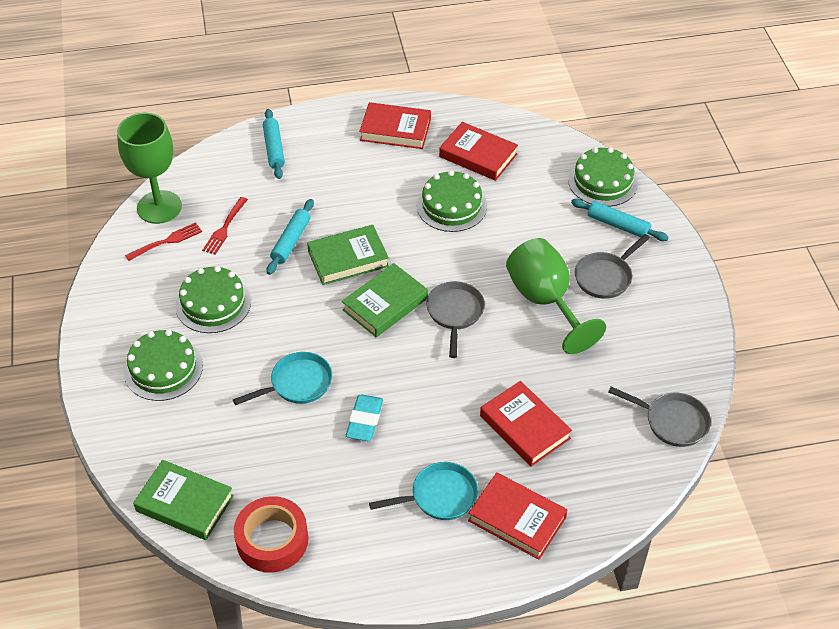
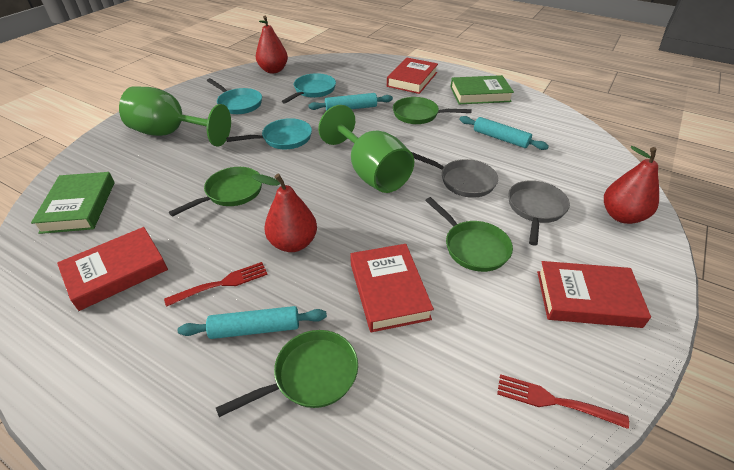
green book: 3 -> 2
green cake: 4 -> 0
green pan: 0 -> 4
grey pan: 3 -> 2
red pear: 0 -> 3
red tape: 1 -> 0
turquoise eraser: 1 -> 0
turquoise pan: 2 -> 3

